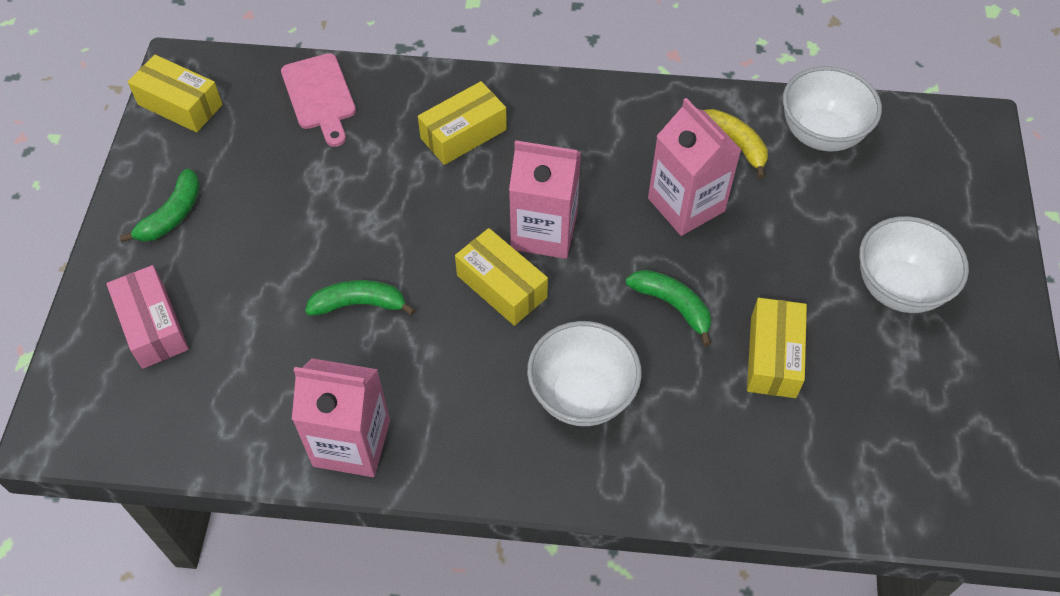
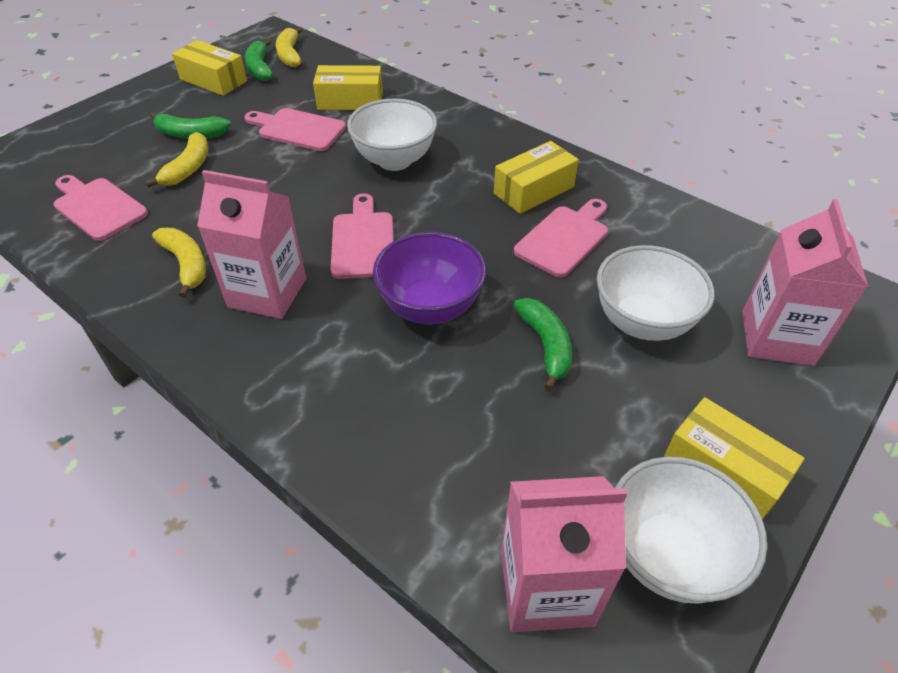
pink box: 1 -> 0
pink cutting board: 1 -> 4
purple bowl: 0 -> 1
yellow banana: 1 -> 3

